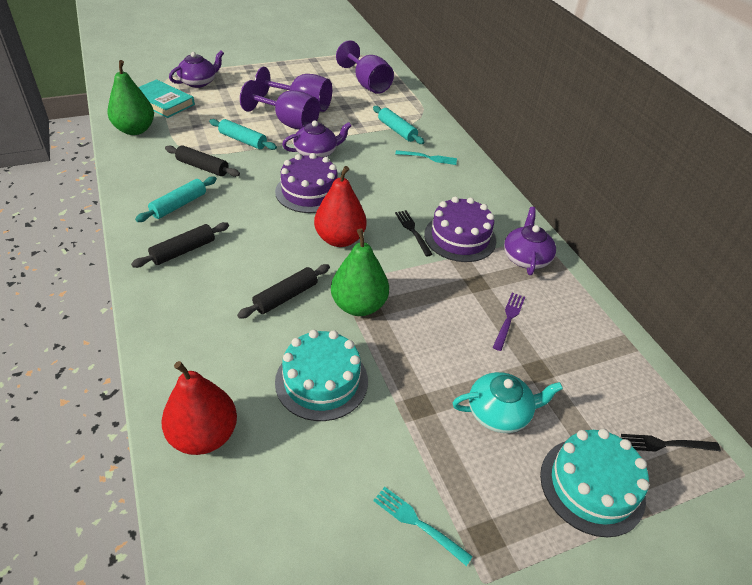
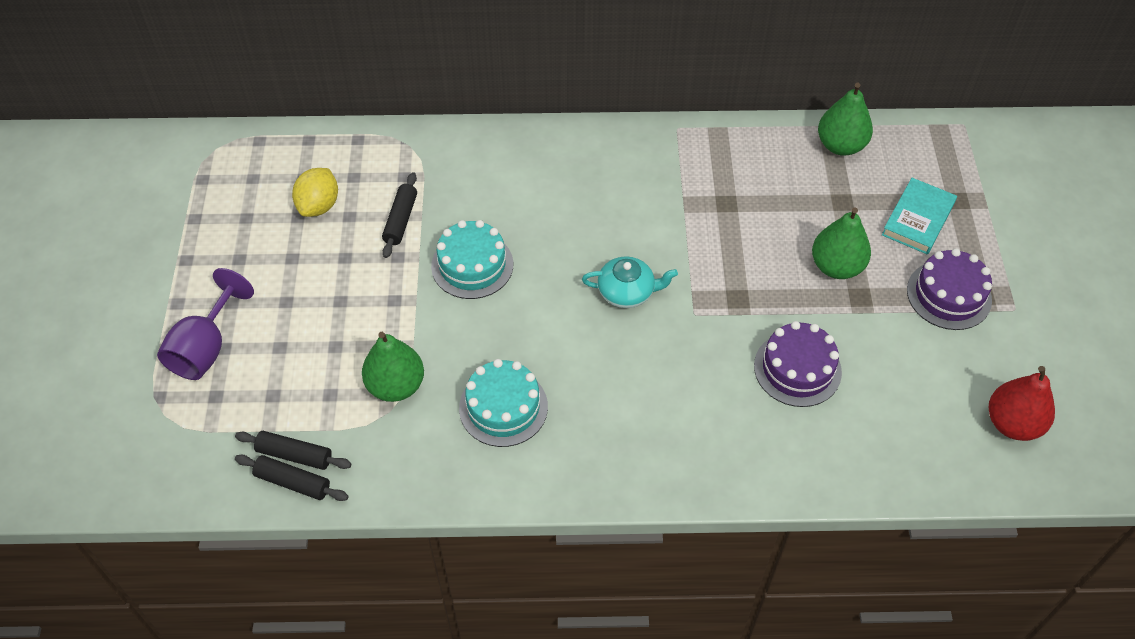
black fork: 2 -> 0
green pear: 2 -> 3
purple fork: 1 -> 0
purple goblet: 3 -> 1
purple teapot: 3 -> 0
red pear: 2 -> 1
turquoise fork: 2 -> 0
turquoise rolling pin: 3 -> 0
yellow lemon: 0 -> 1

